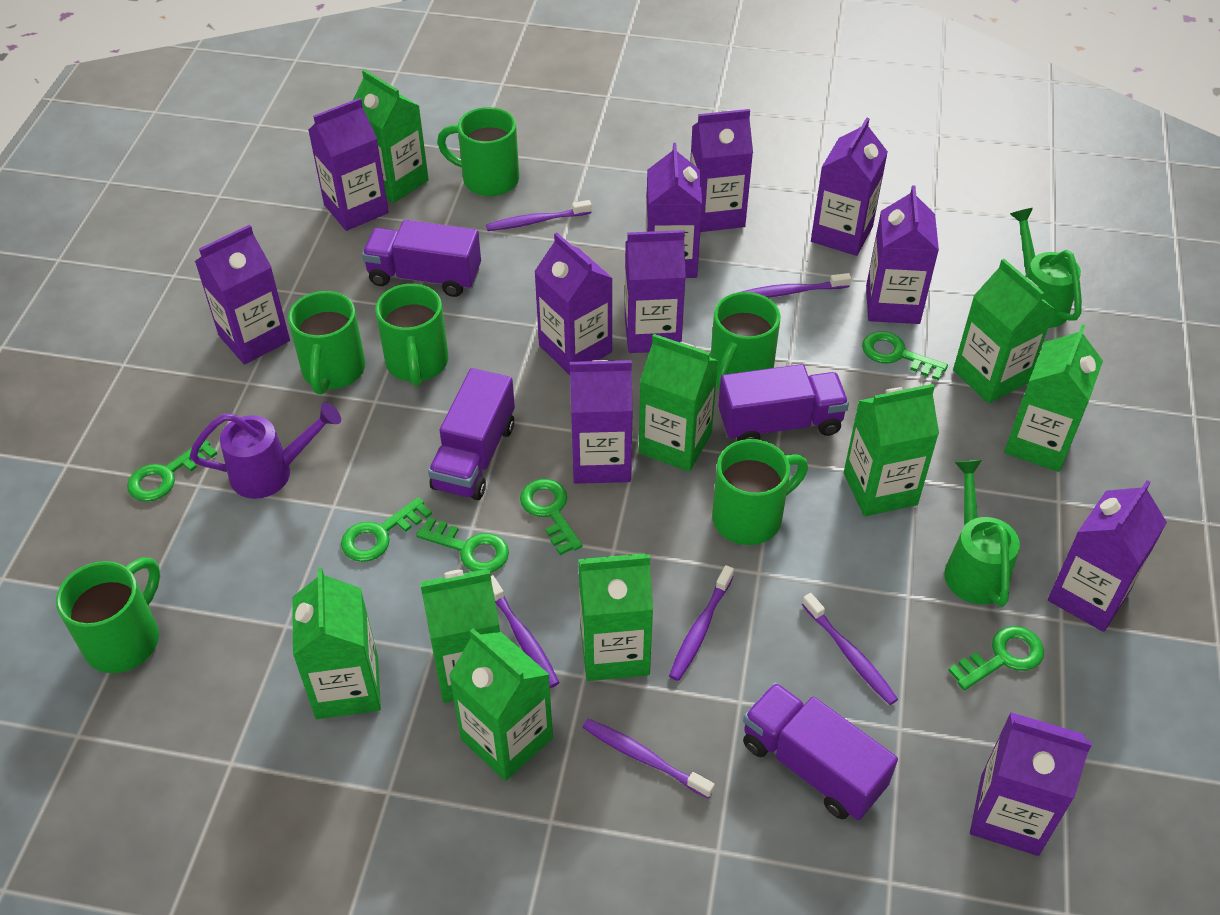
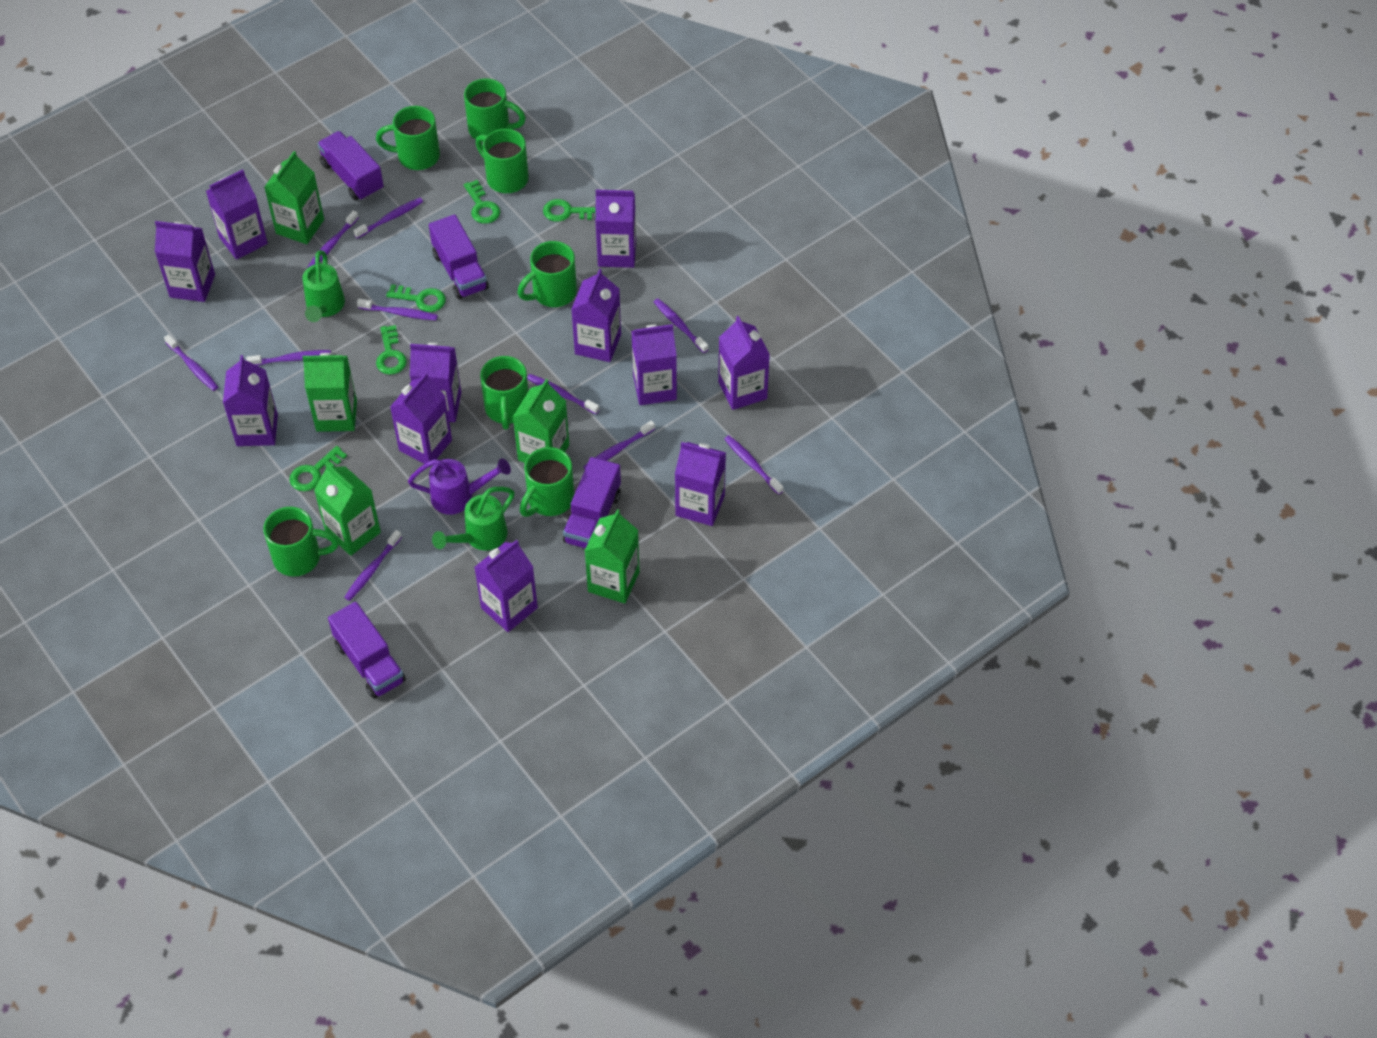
green carton: 9 -> 5
green key: 6 -> 5
green mug: 6 -> 7
purple toothbrush: 6 -> 10

